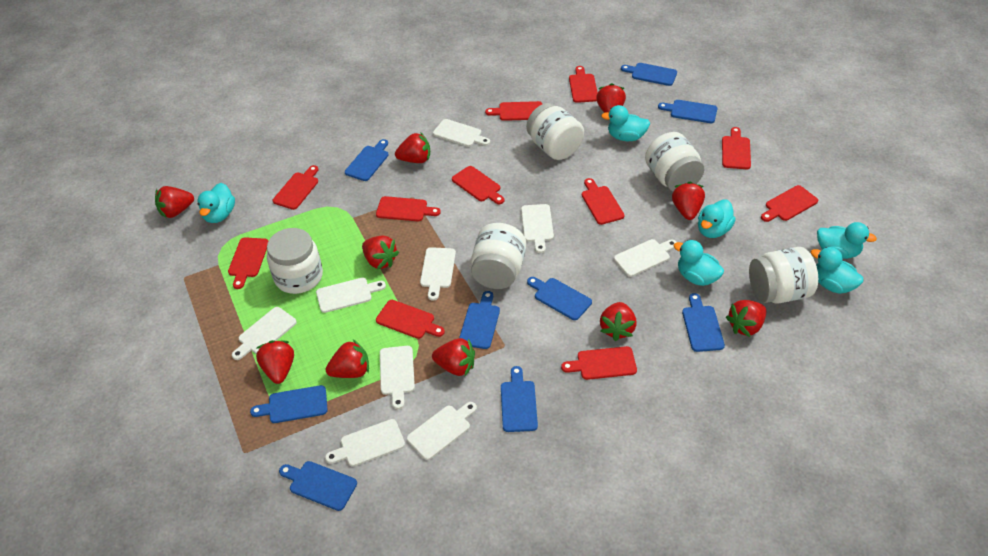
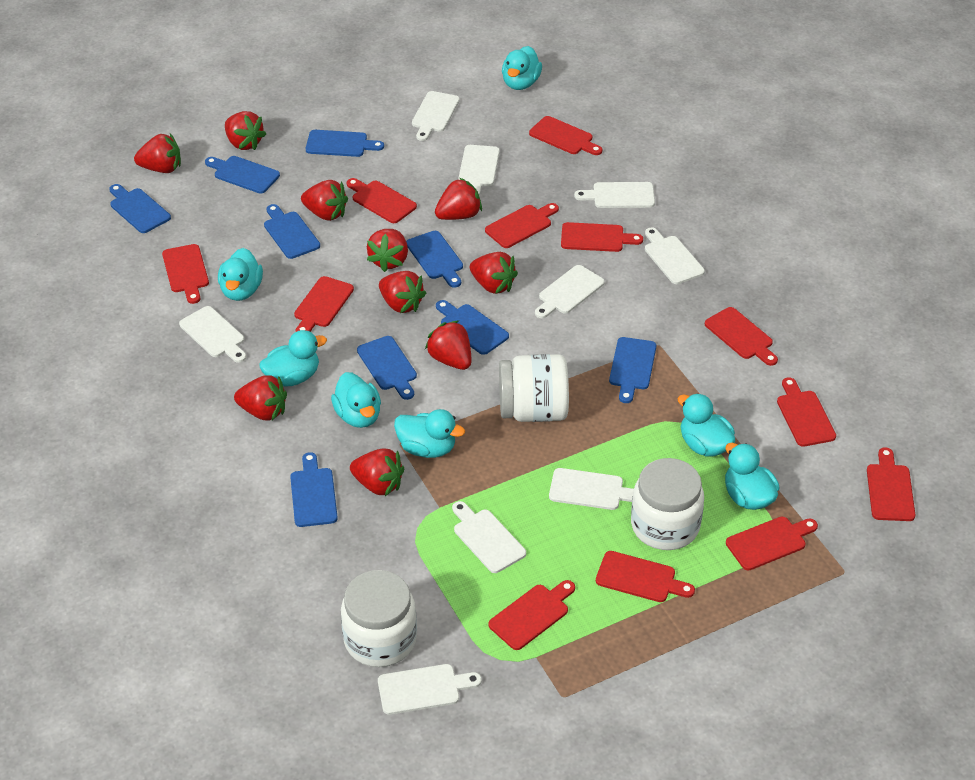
red cutting board: 11 -> 12
turquoise duck: 6 -> 7
white jar: 5 -> 3

